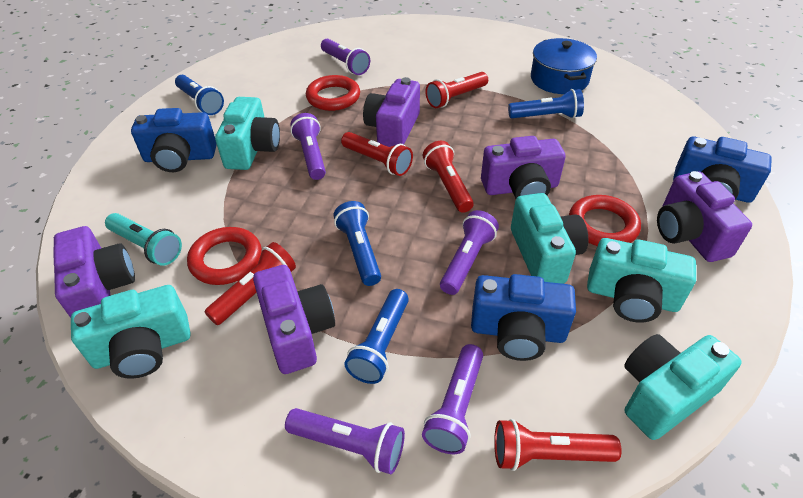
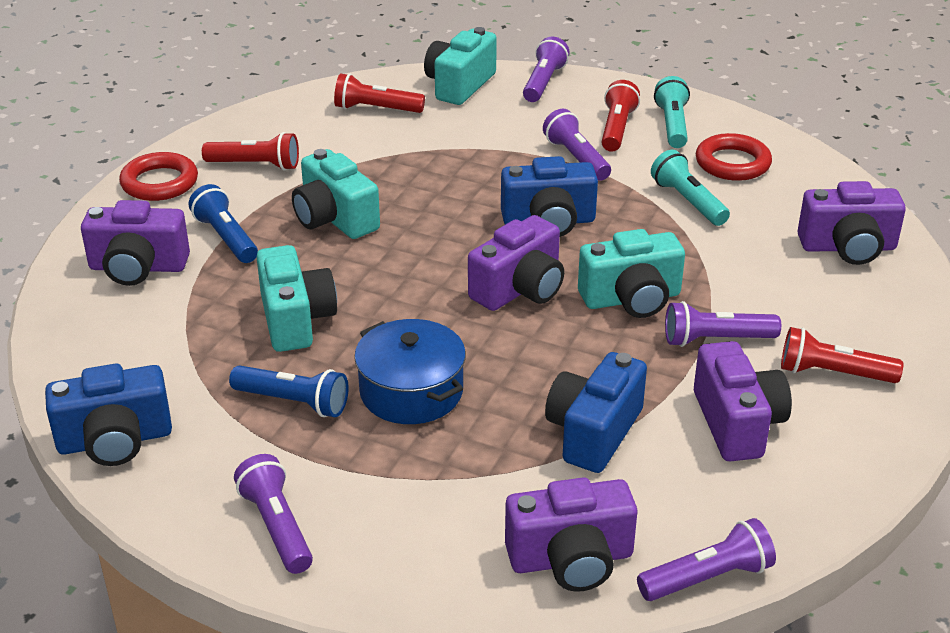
blue flashlight: 4 -> 2
red flashlight: 5 -> 4
red ring: 3 -> 2
turquoise camera: 5 -> 4
turquoise flashlight: 1 -> 2

